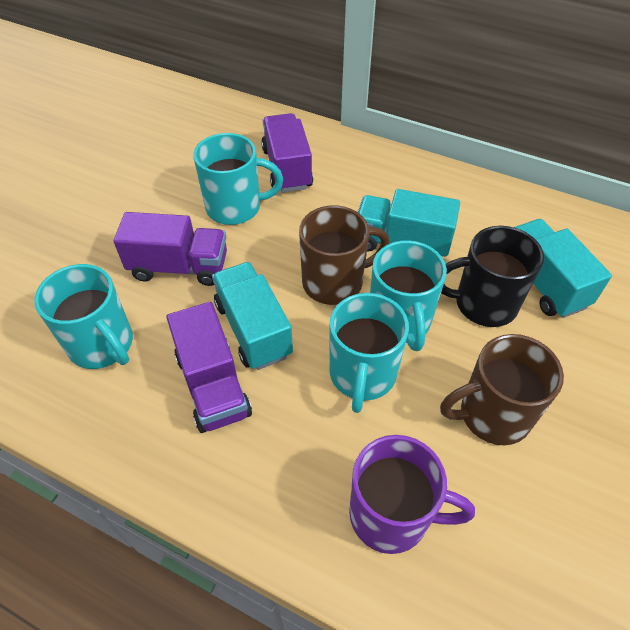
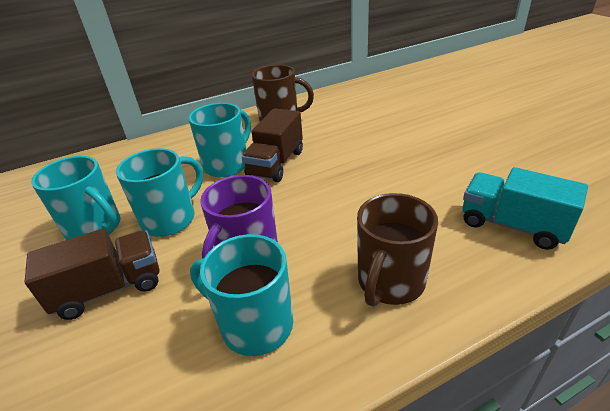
black mug: 1 -> 0
brown truck: 0 -> 2
purple truck: 3 -> 0
turquoise truck: 3 -> 1

